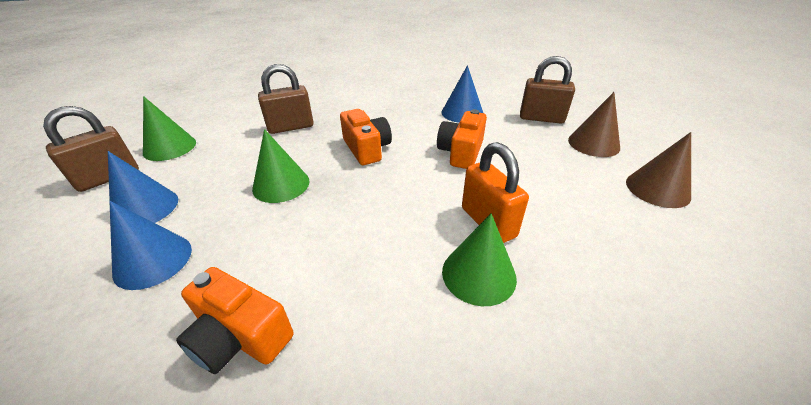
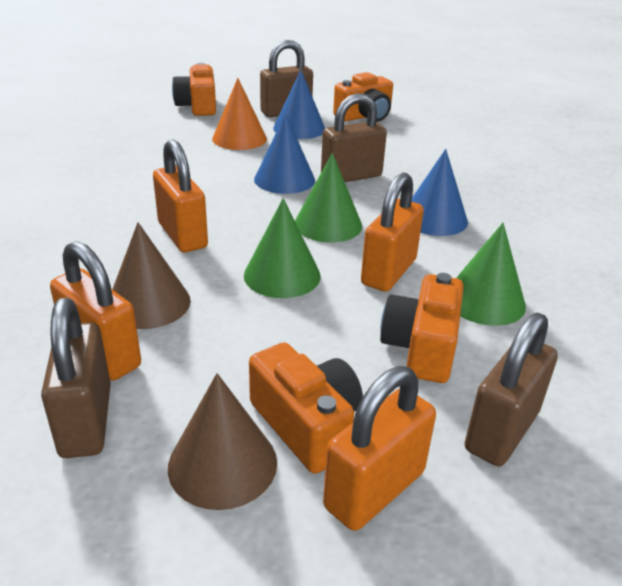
brown padlock: 3 -> 4
orange camera: 3 -> 4
orange cone: 0 -> 1
orange padlock: 1 -> 4

